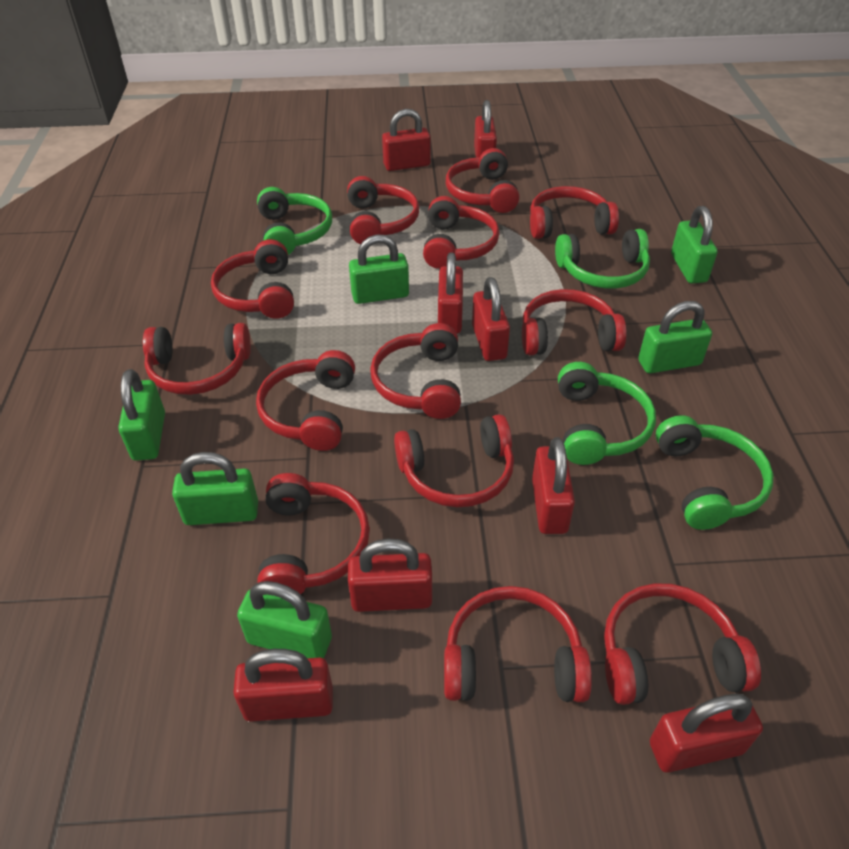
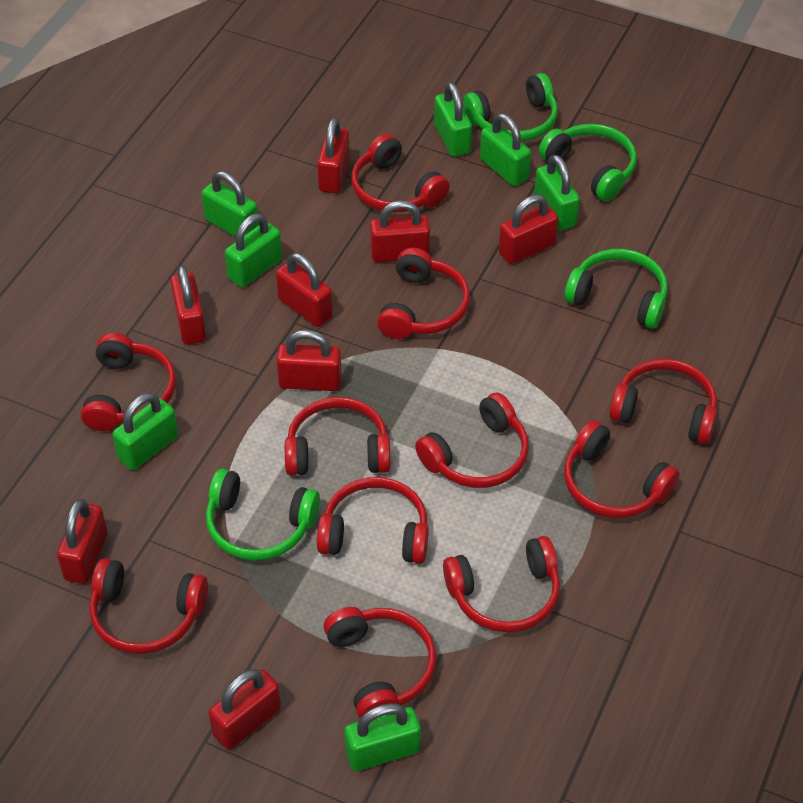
green padlock: 6 -> 7
red headphones: 13 -> 11

